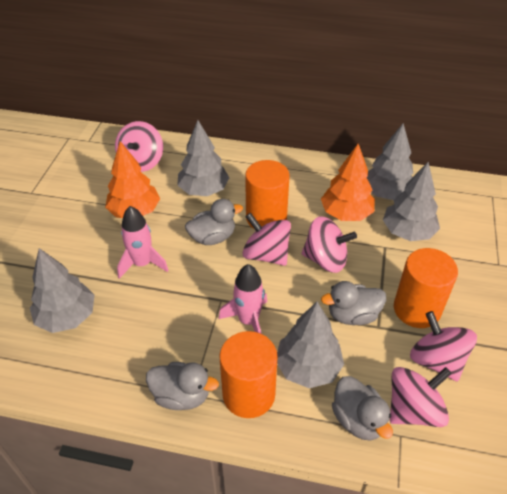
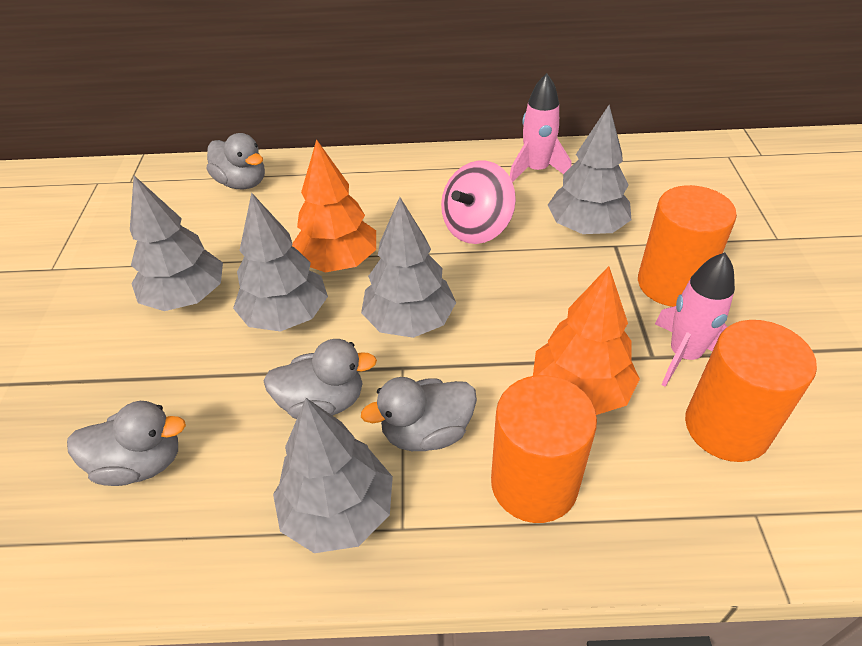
pink spinning top: 5 -> 1

